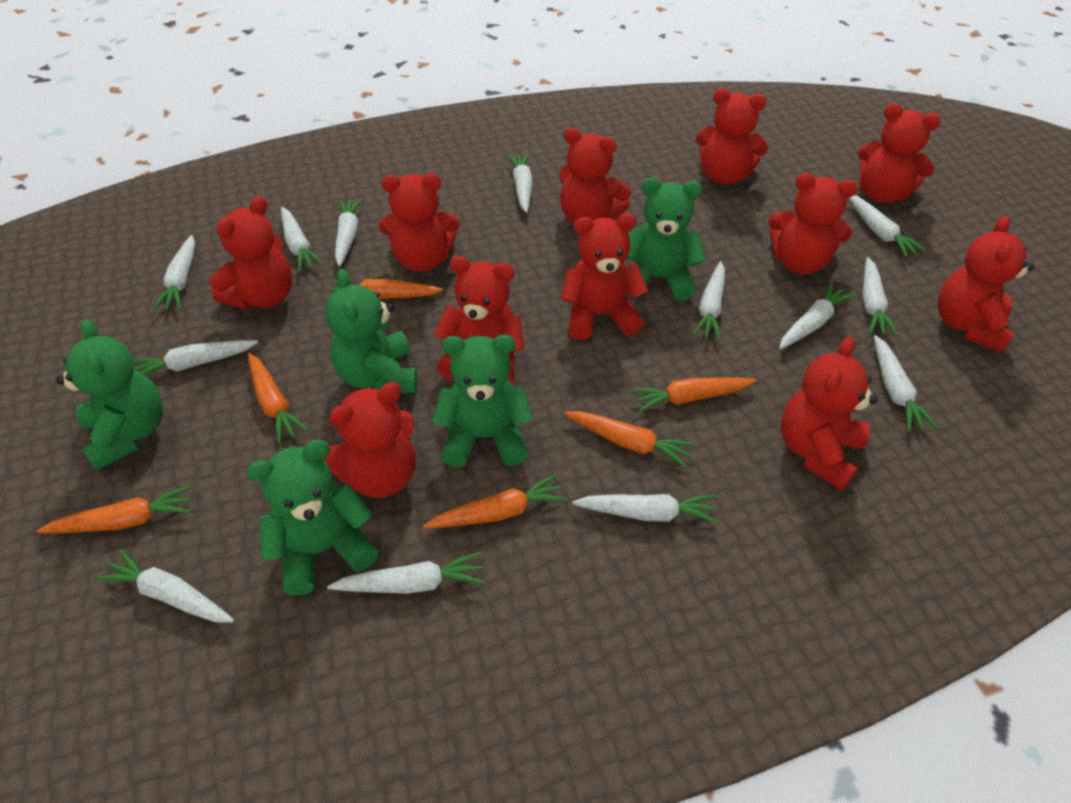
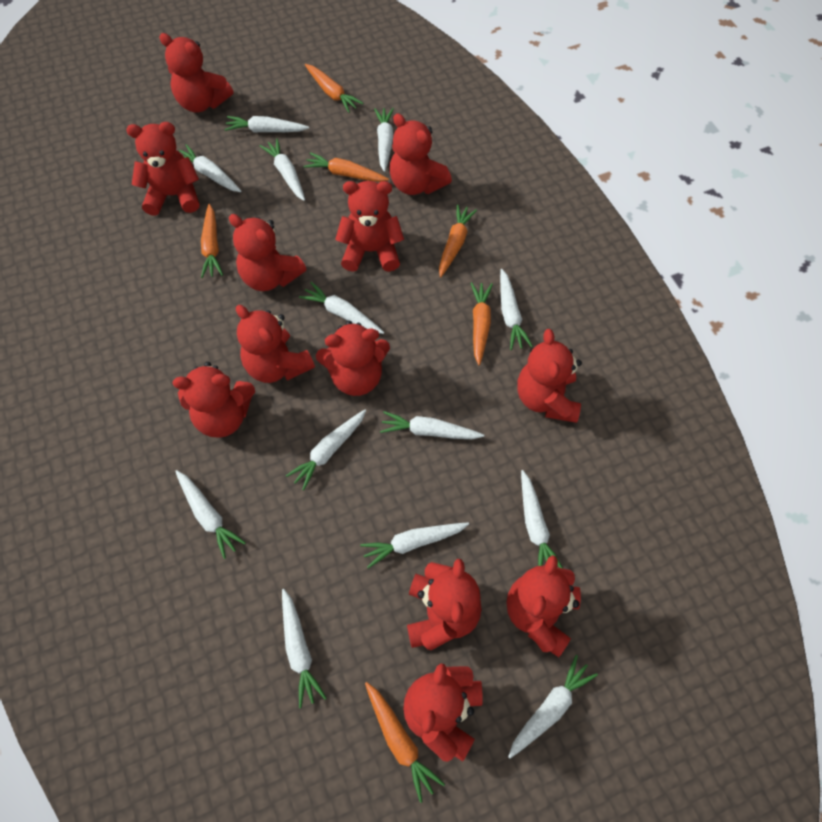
green teddy bear: 5 -> 0
red teddy bear: 11 -> 12

